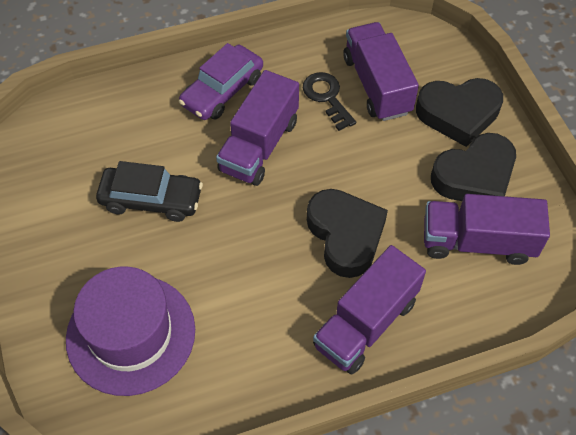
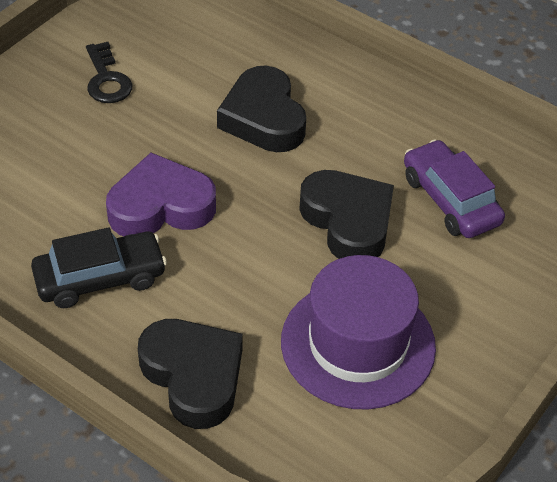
purple heart: 0 -> 1
purple truck: 4 -> 0

